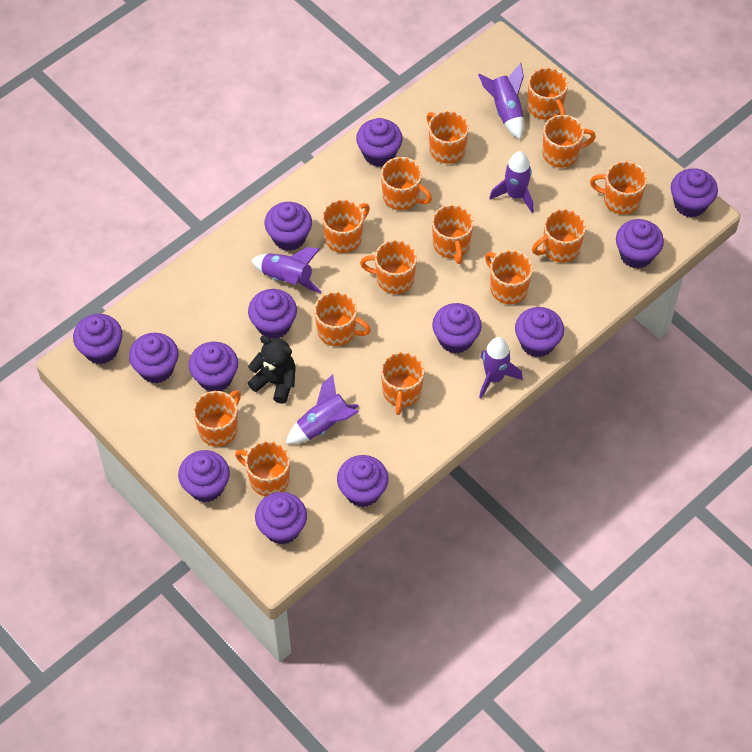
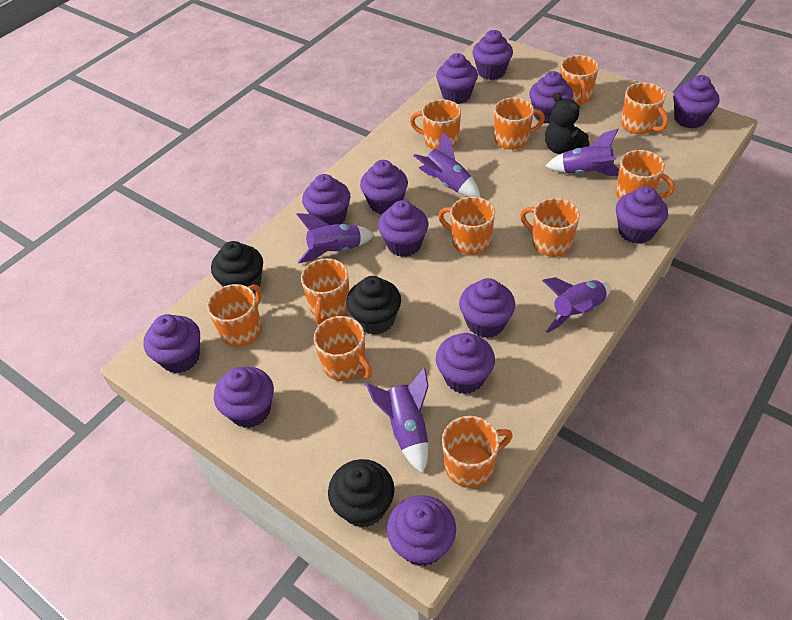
black cupcake: 0 -> 3
orange mug: 14 -> 11

